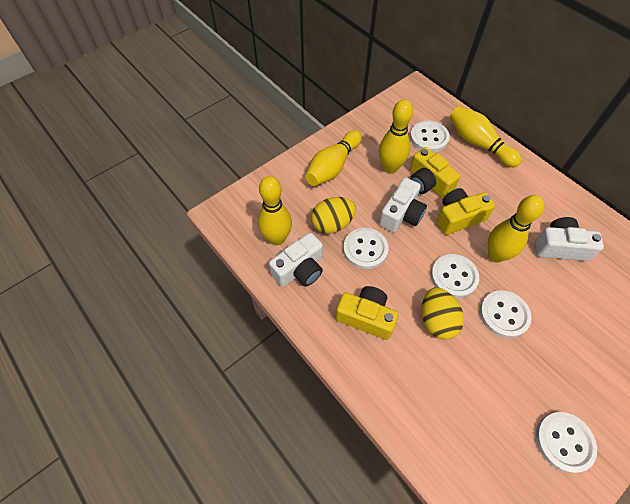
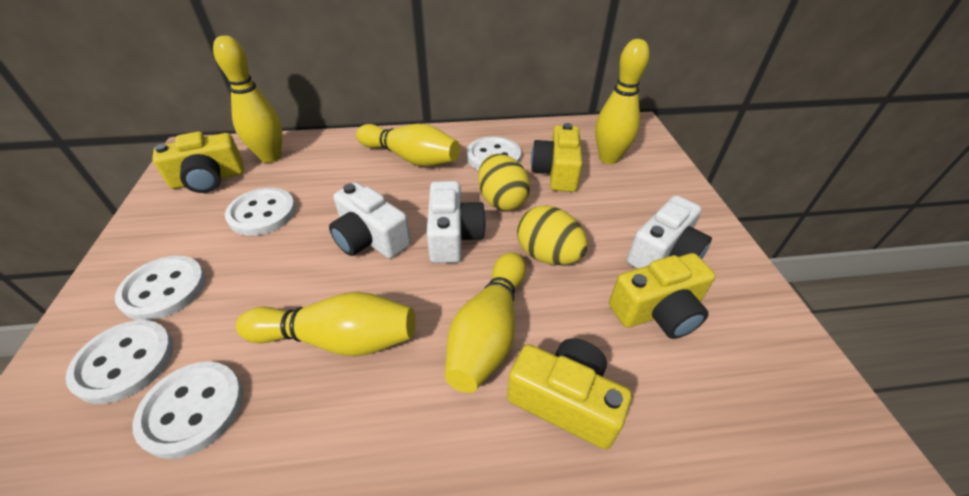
yellow camera: 3 -> 4

